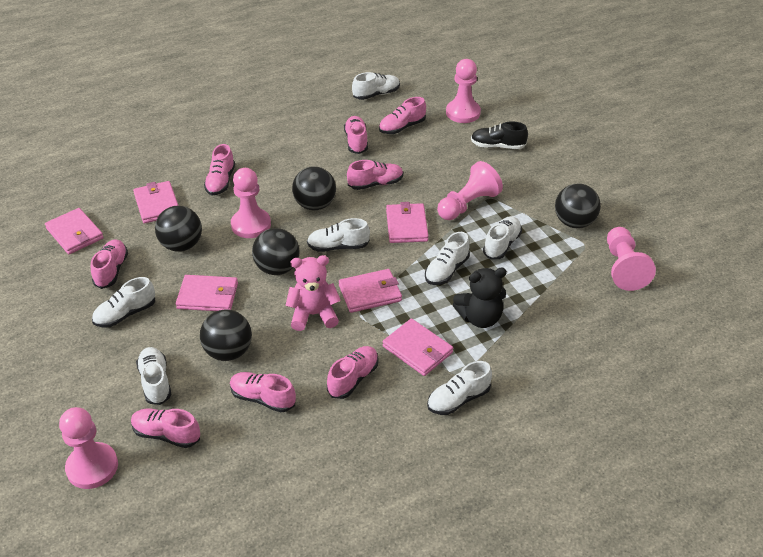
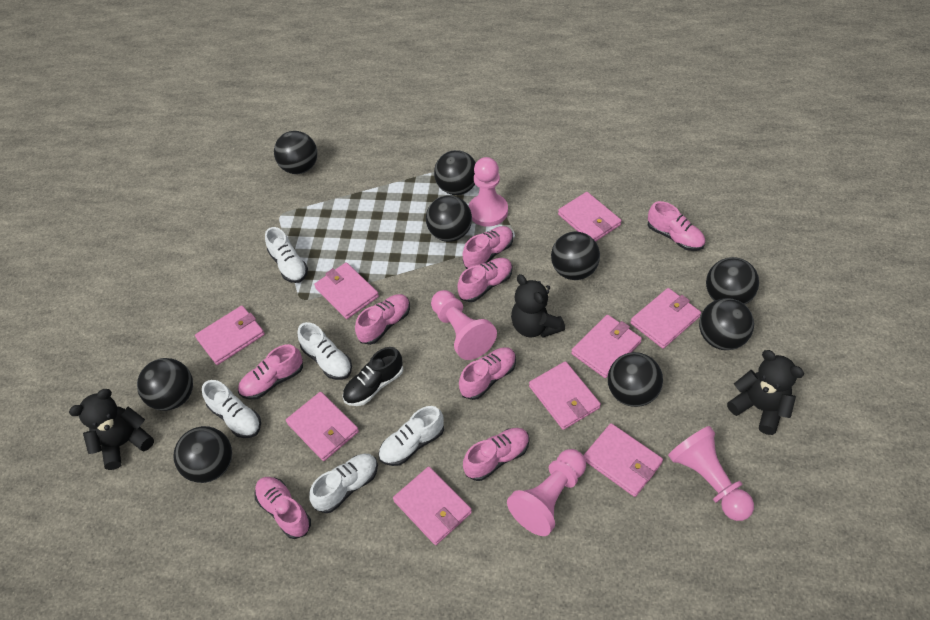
black ball: 5 -> 9
black teddy bear: 1 -> 3
pink pawn: 5 -> 4
pink teddy bear: 1 -> 0
pink wallet: 6 -> 9
white shoe: 7 -> 5

